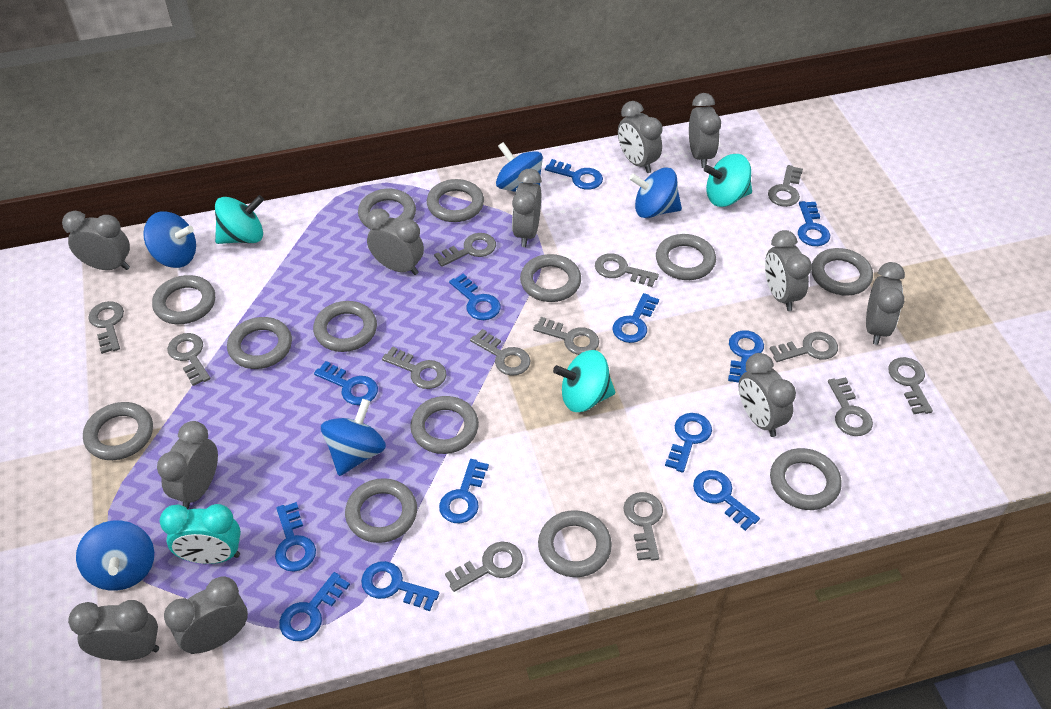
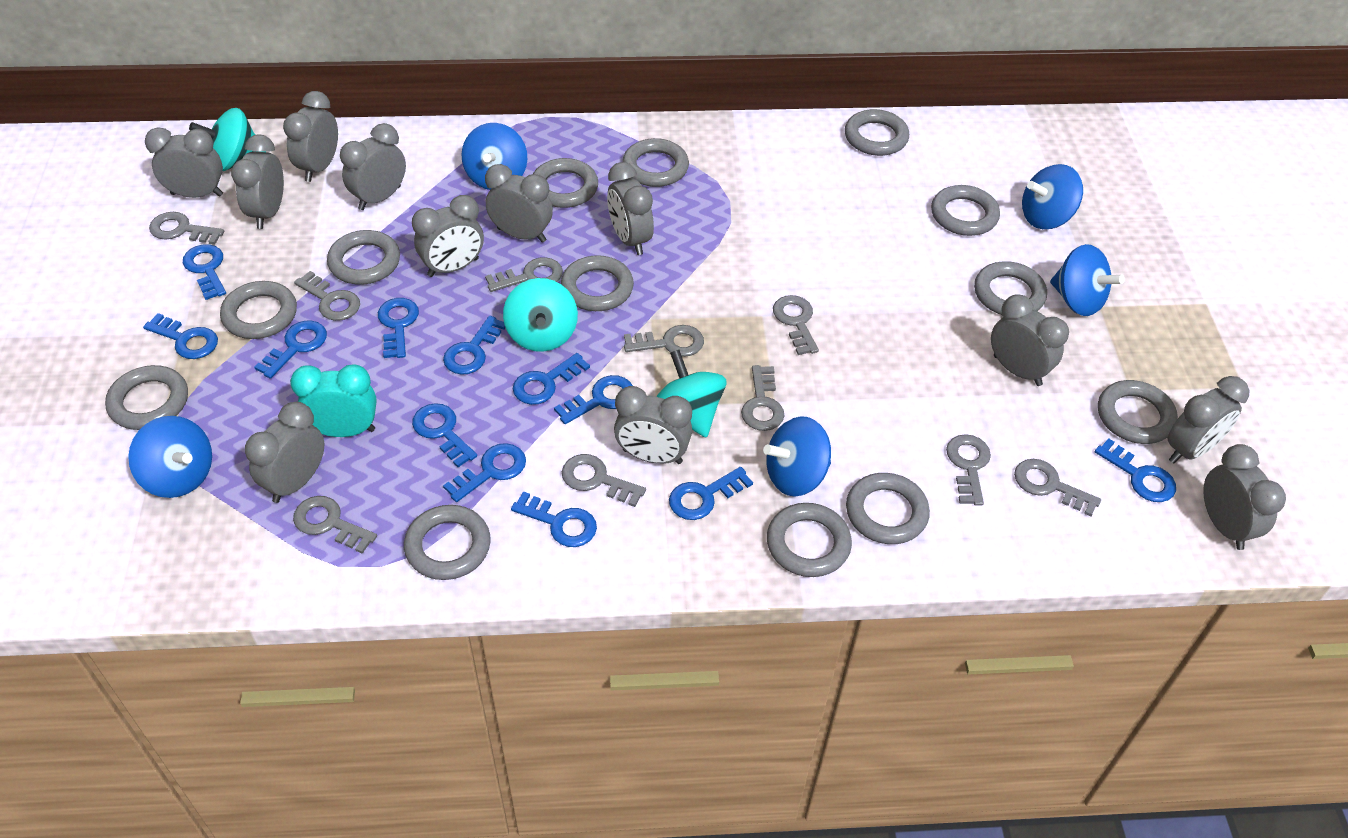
grey clock: 11 -> 12
grey key: 13 -> 10

